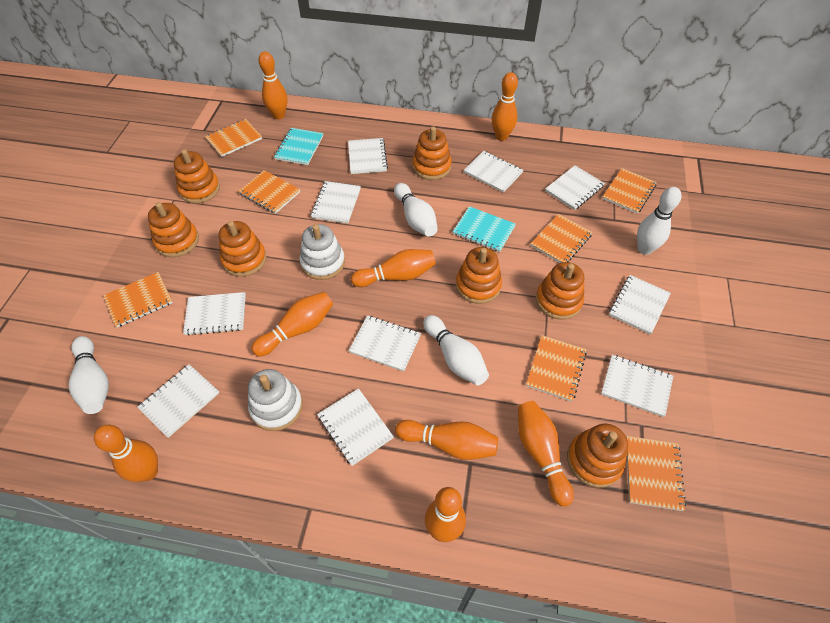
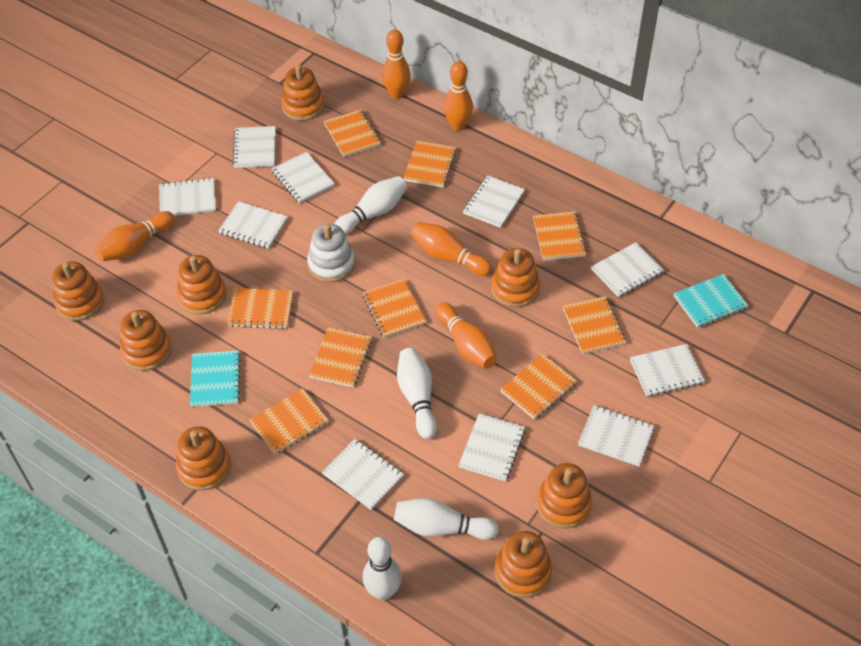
orange bowling pin: 8 -> 5
orange notebook: 7 -> 9
orange stacking toy: 7 -> 8
white stacking toy: 2 -> 1

